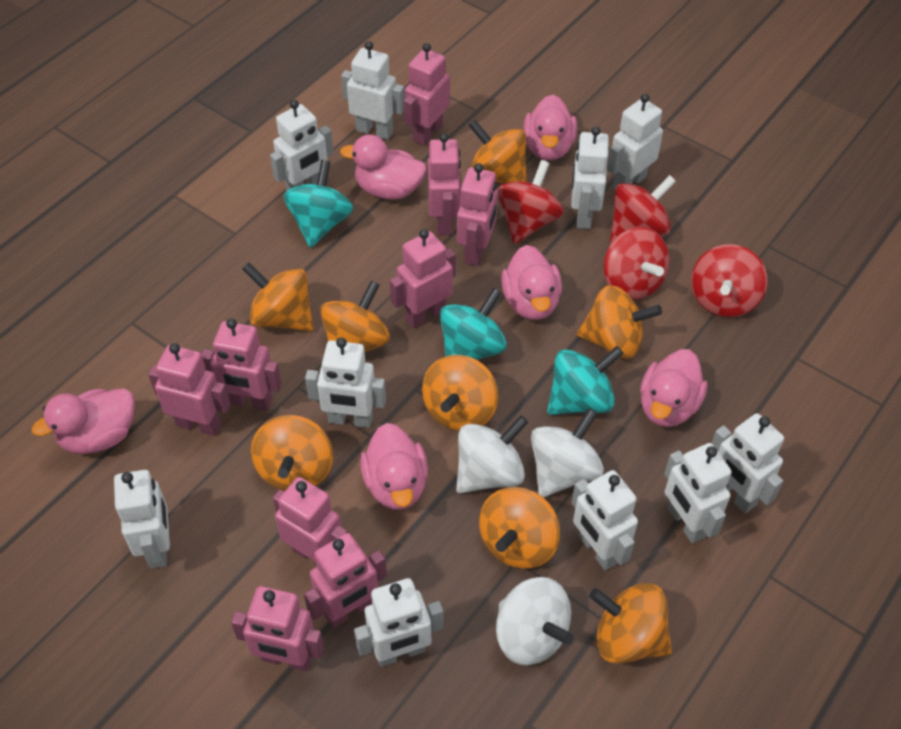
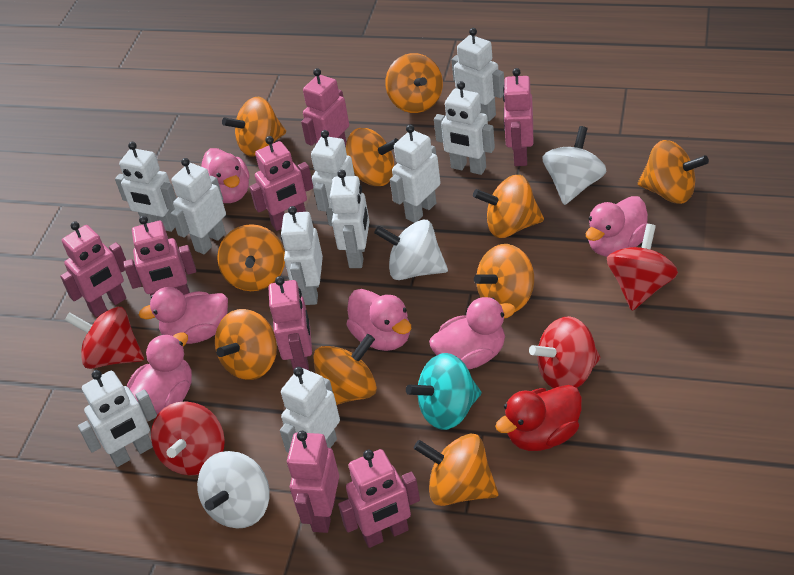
orange spinning top: 8 -> 10
pink robot: 9 -> 8
red duck: 0 -> 1
turquoise spinning top: 3 -> 1

